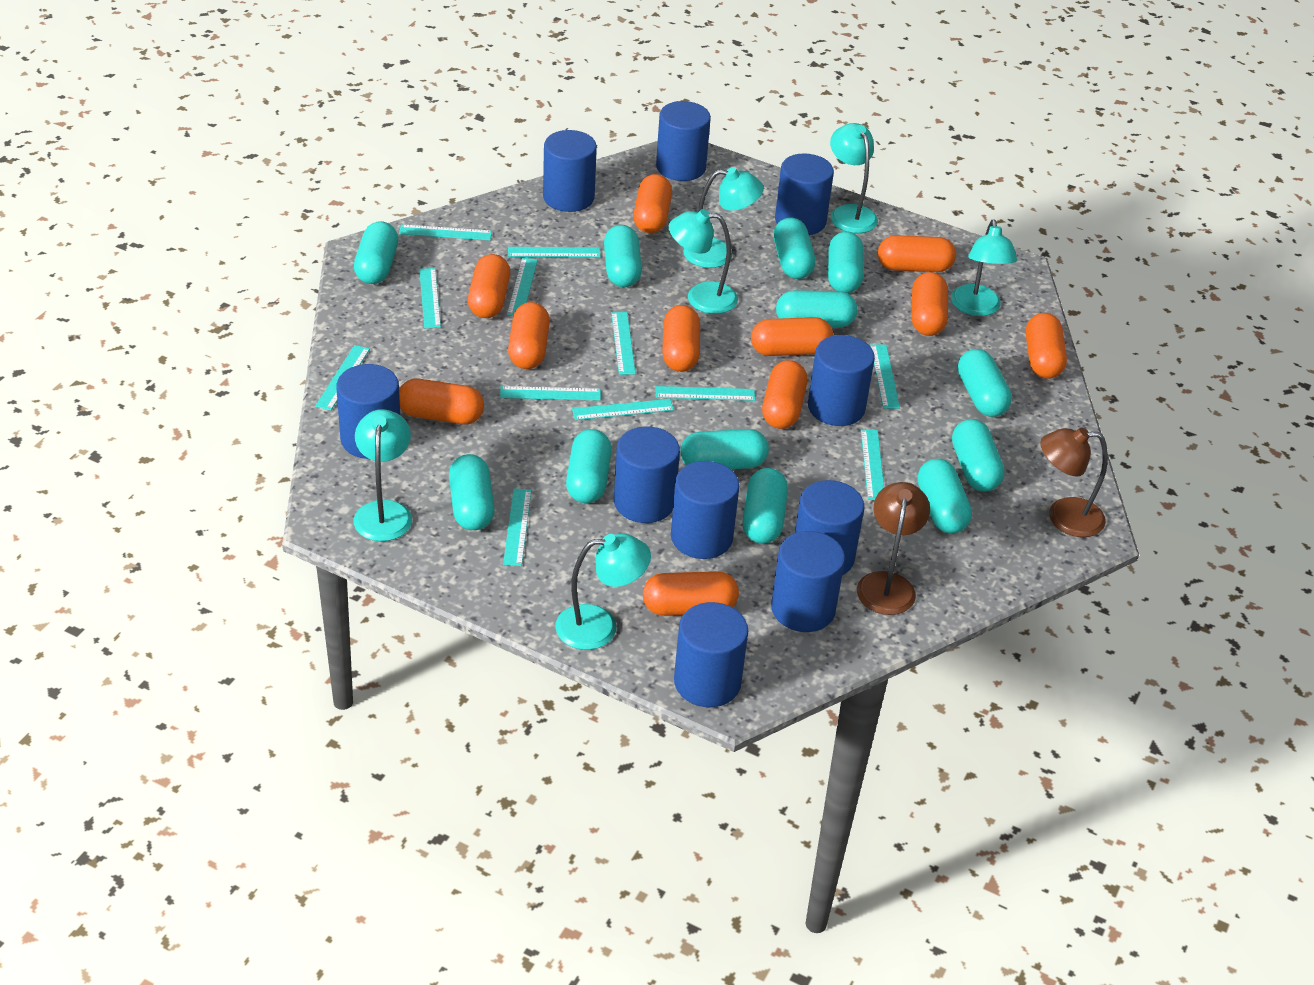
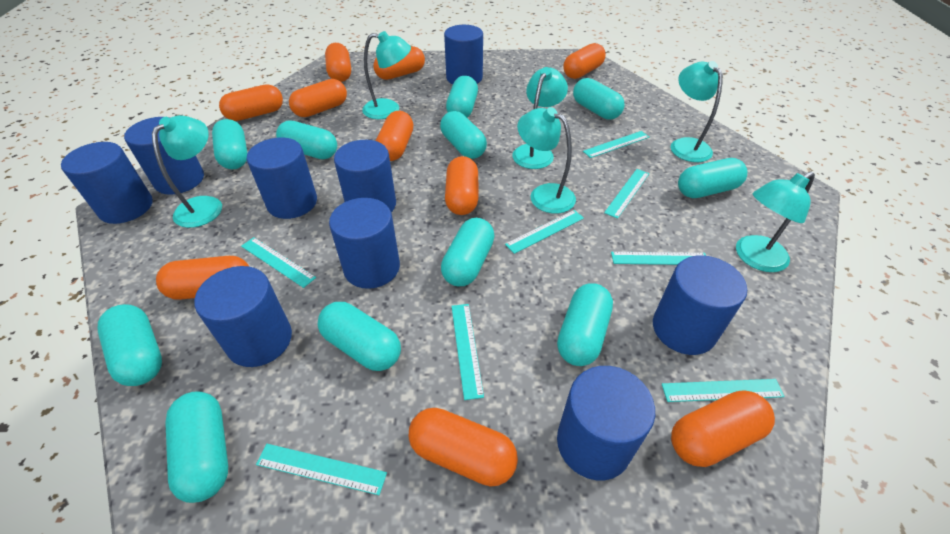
blue cylinder: 10 -> 9
brown lamp: 2 -> 0
orange capsule: 11 -> 10
turquoise capsule: 12 -> 11
turquoise ruler: 12 -> 8

